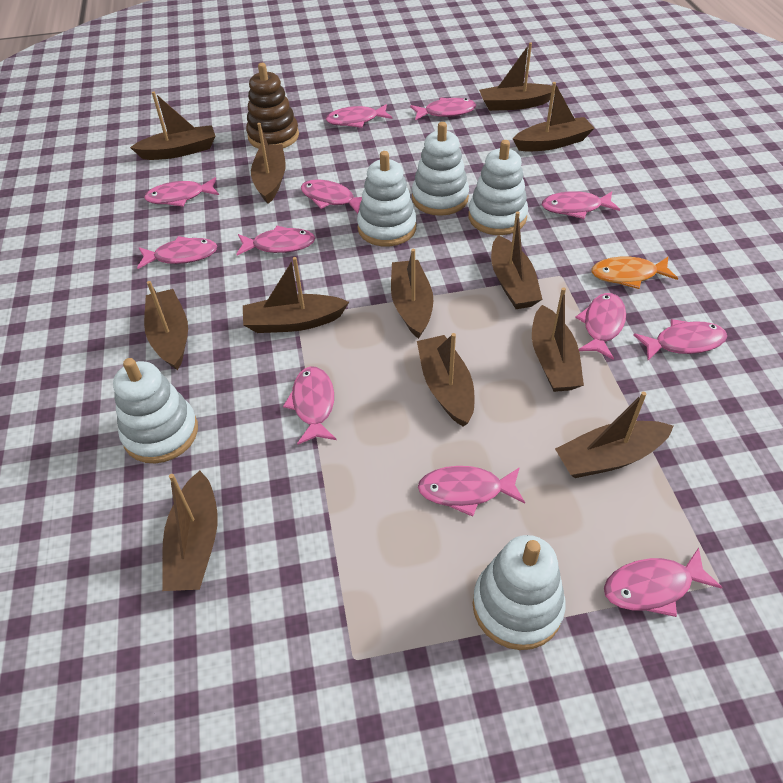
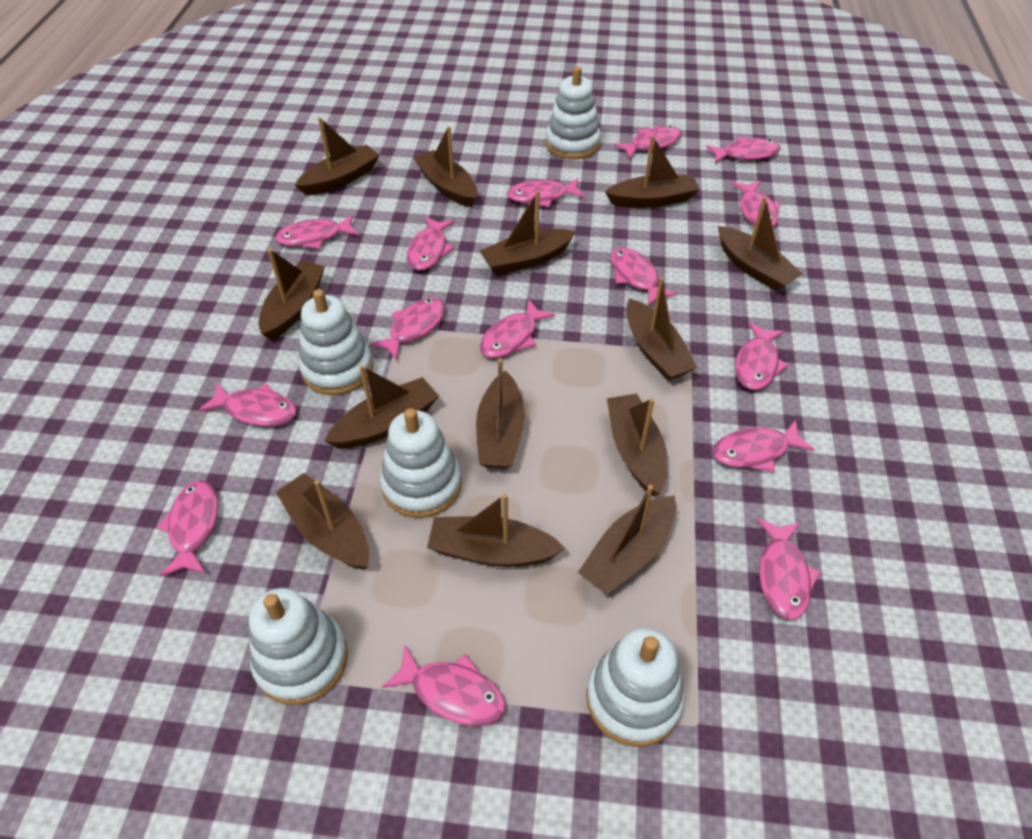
brown boat: 12 -> 13
brown stacking toy: 1 -> 0
orange fish: 1 -> 0
pink fish: 12 -> 15

